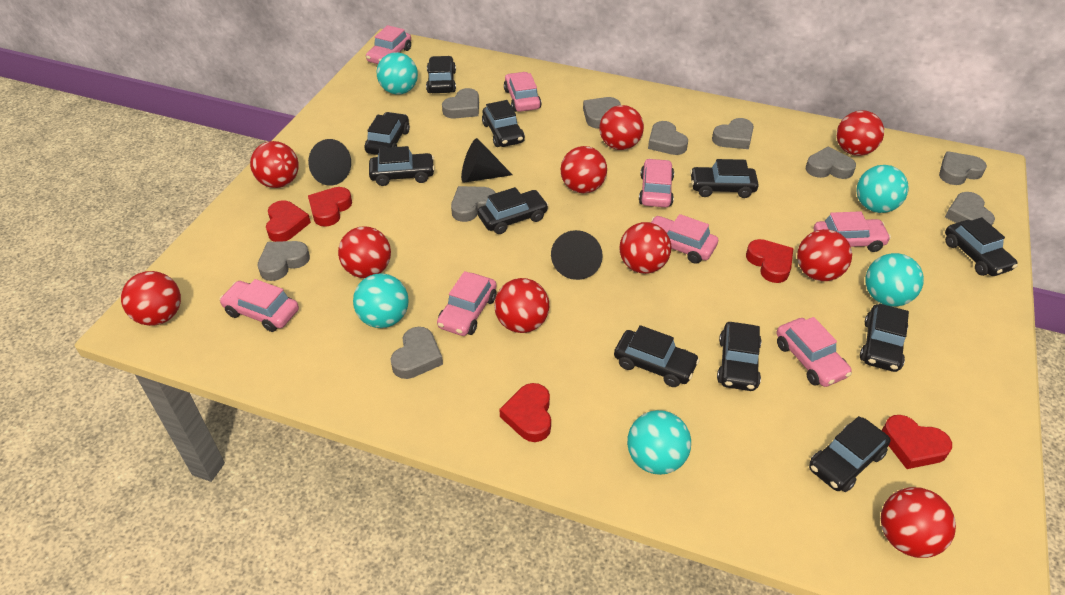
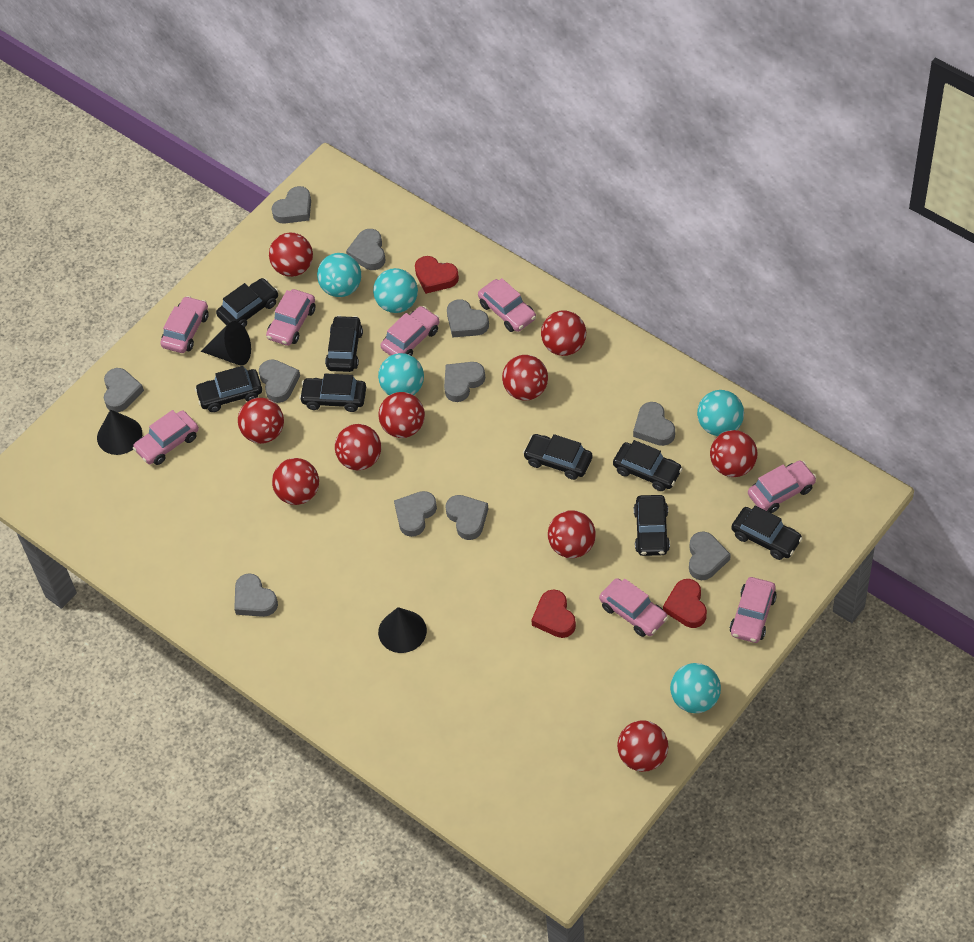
black car: 11 -> 8
grey heart: 10 -> 11
red heart: 5 -> 3

